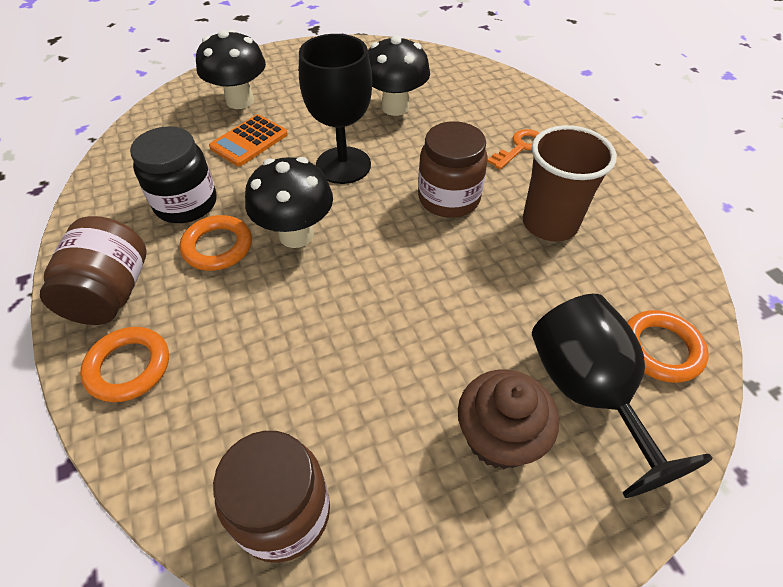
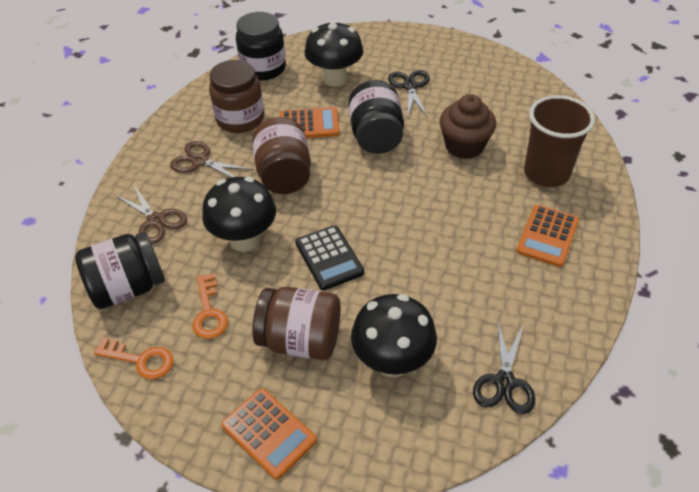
black calculator: 0 -> 1
black goblet: 2 -> 0
black jar: 1 -> 3
black scissors: 0 -> 2
brown scissors: 0 -> 2
orange calculator: 1 -> 3
orange key: 1 -> 2
orange ring: 3 -> 0

